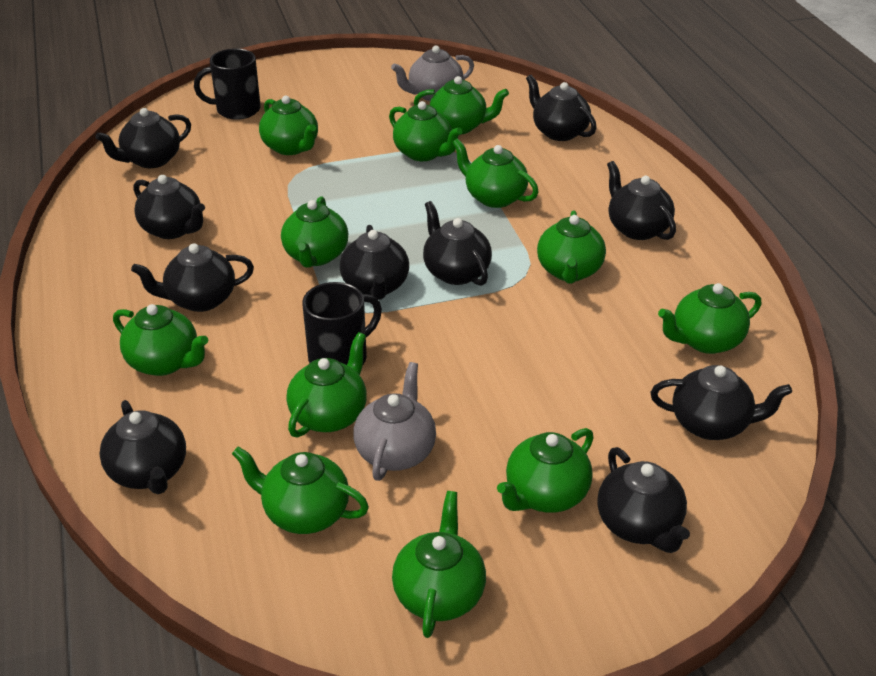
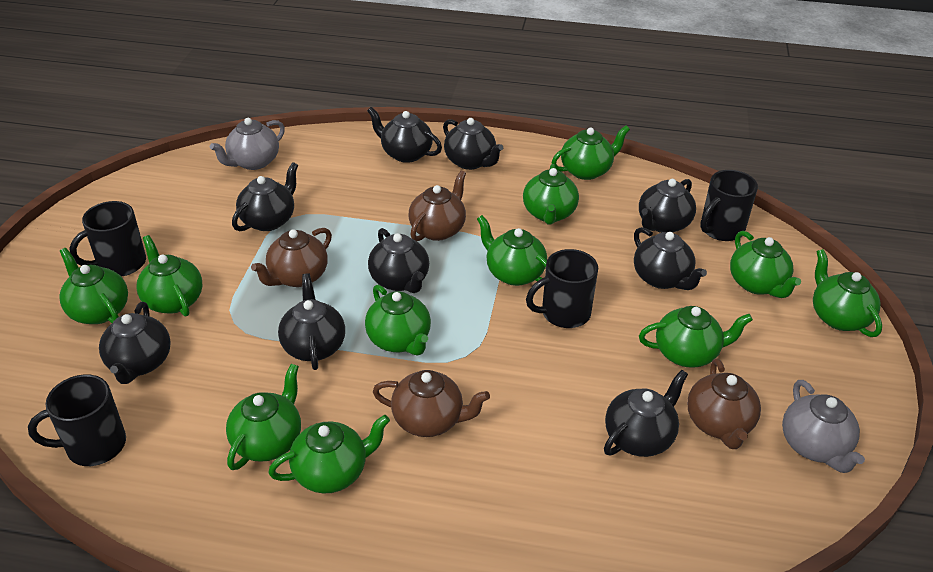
black mug: 2 -> 4
black teapot: 10 -> 9
brown teapot: 0 -> 4
green teapot: 12 -> 11

